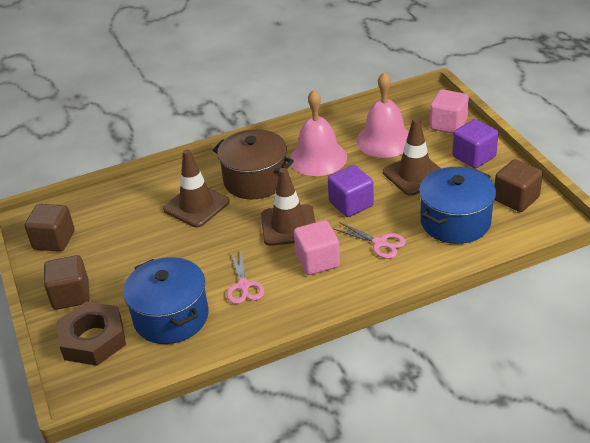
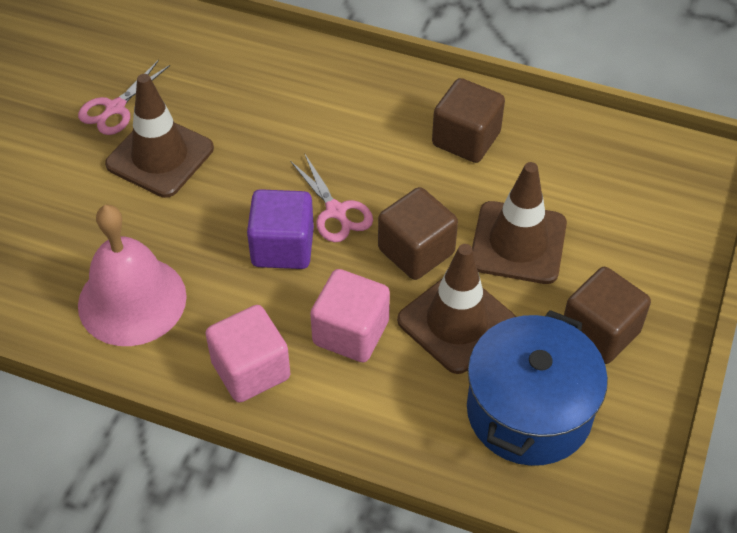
blue pot: 2 -> 1
brown nut: 1 -> 0
brown pot: 1 -> 0
pink bell: 2 -> 1
purple cube: 2 -> 1

